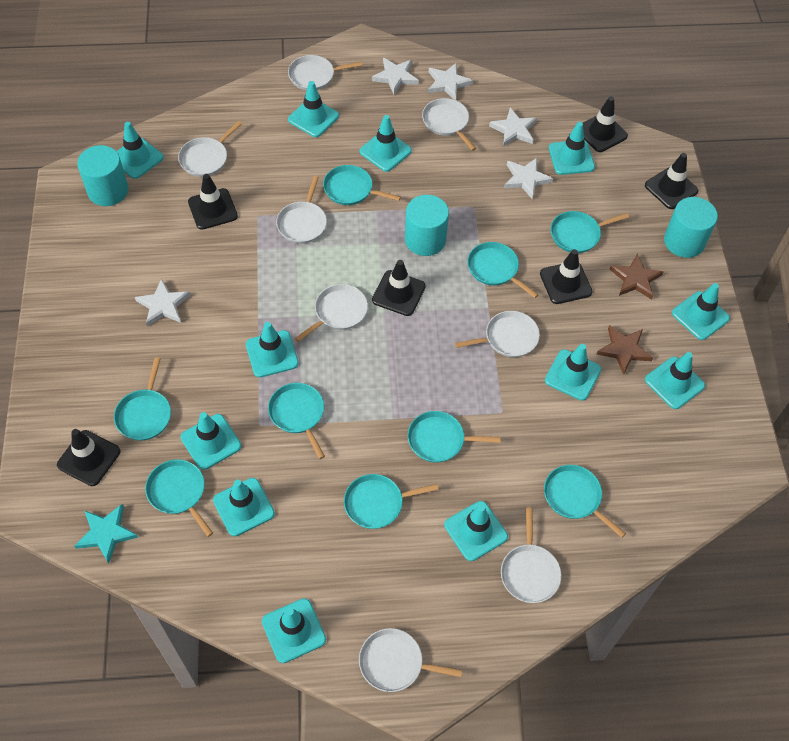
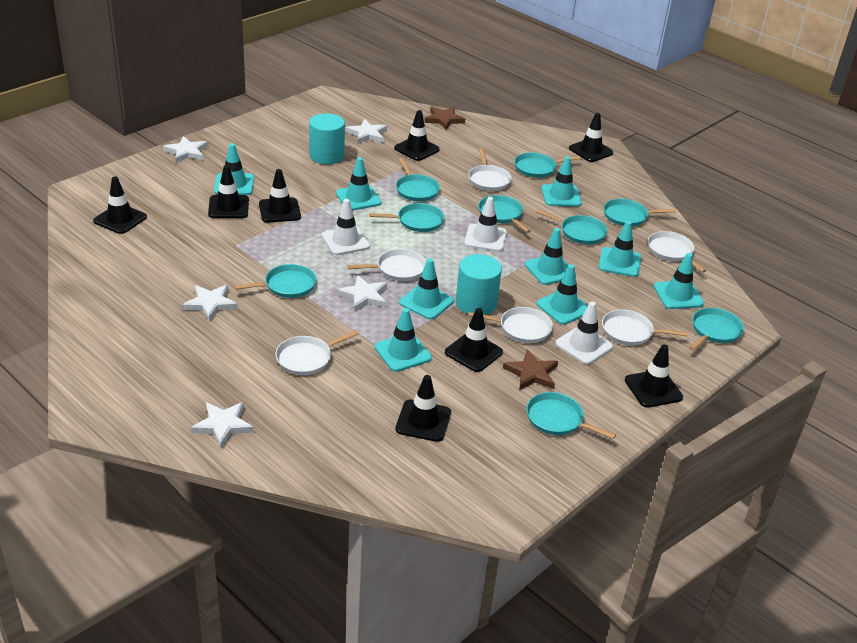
black traffic cone: 6 -> 8
turquoise cylinder: 3 -> 2
turquoise star: 1 -> 0
turquoise traffic cone: 12 -> 9
white pan: 8 -> 6
white traffic cone: 0 -> 3

